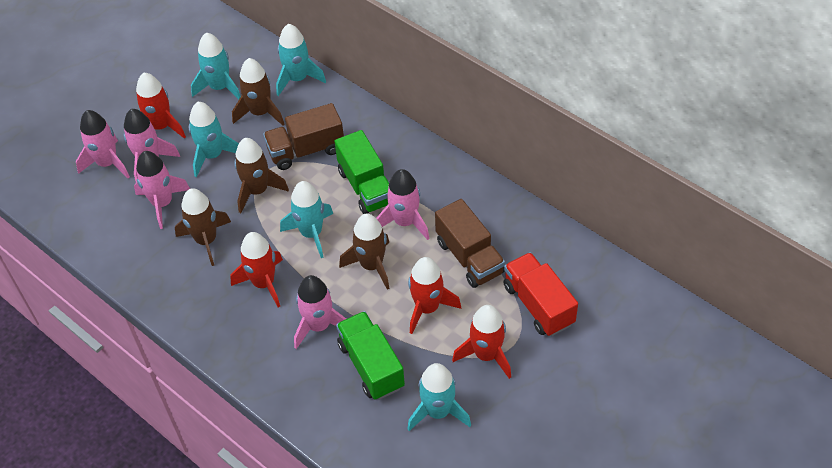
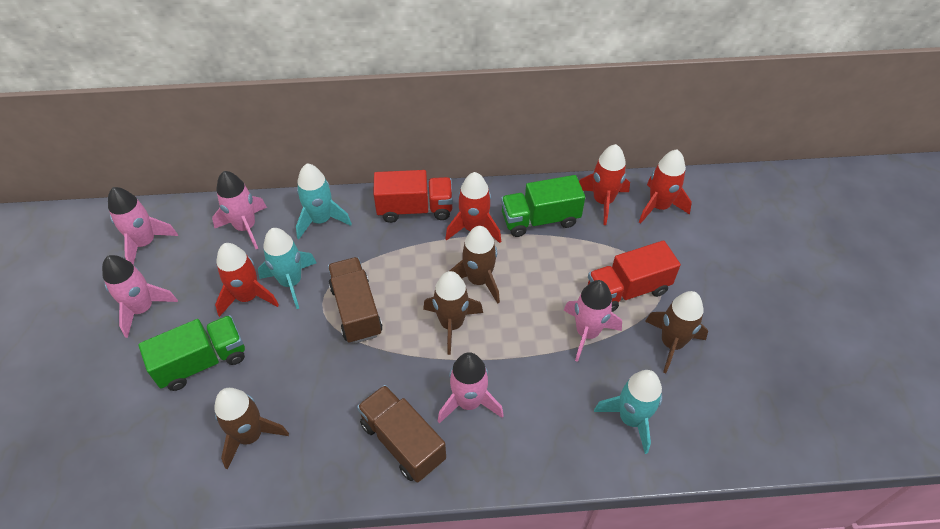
red truck: 1 -> 2
turquoise rocket: 5 -> 3

